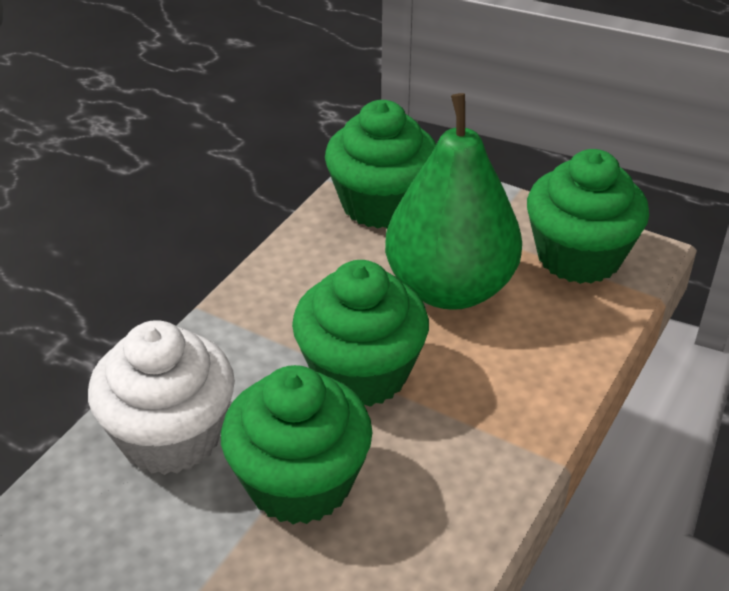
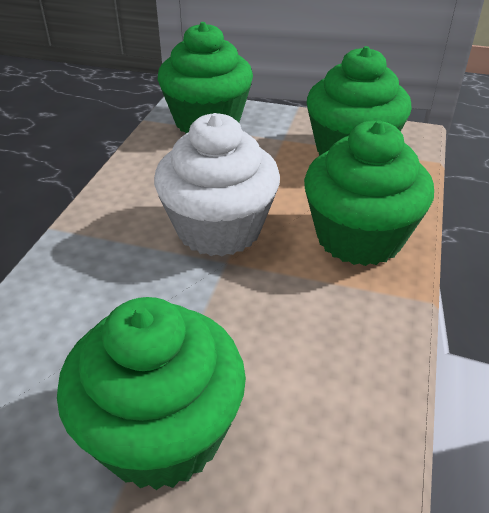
green pear: 1 -> 0

